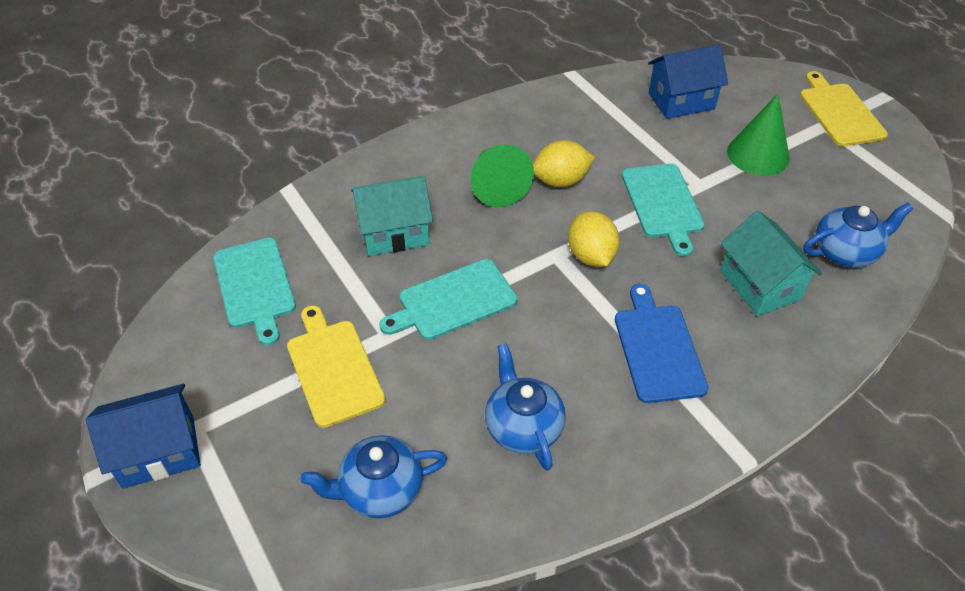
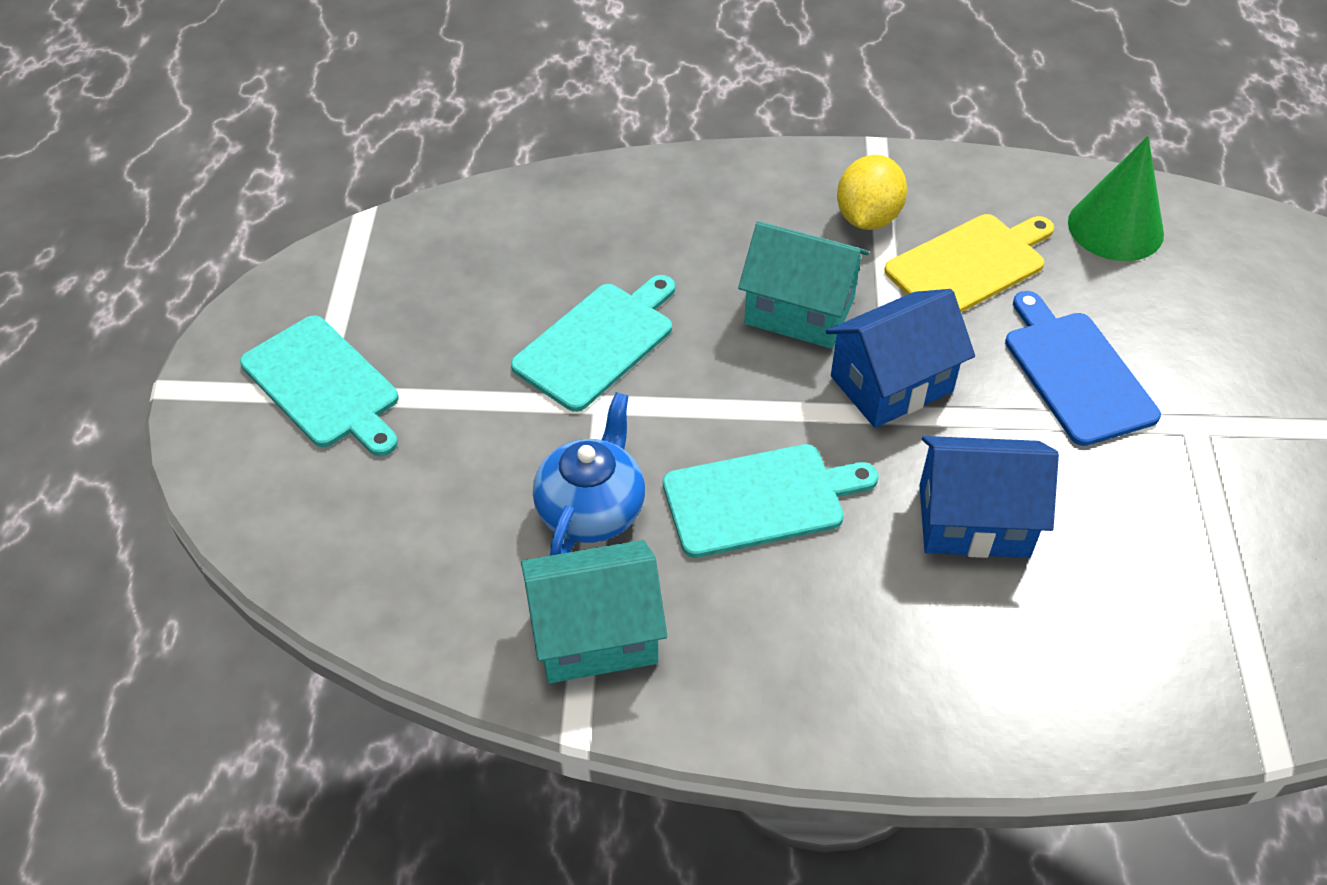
blue teapot: 3 -> 1
green cone: 2 -> 1
yellow cutting board: 2 -> 1
yellow lemon: 2 -> 1

